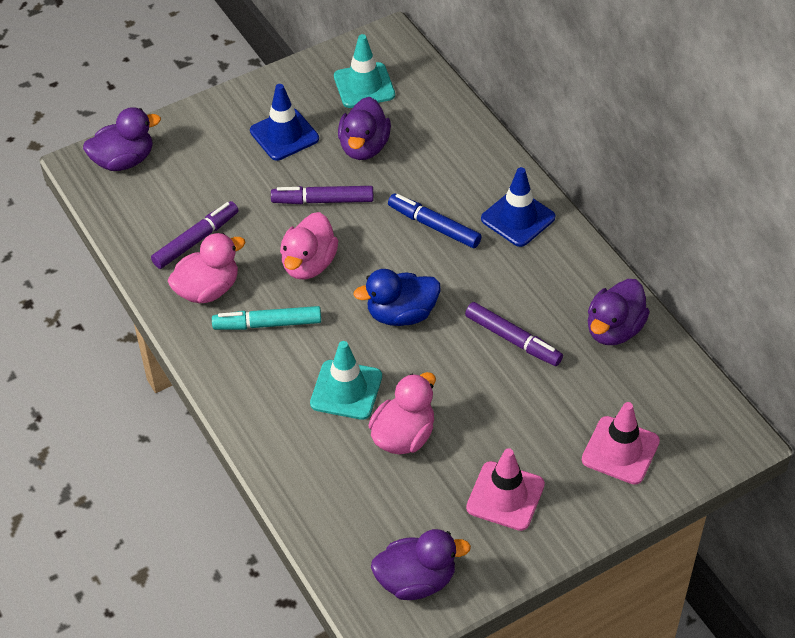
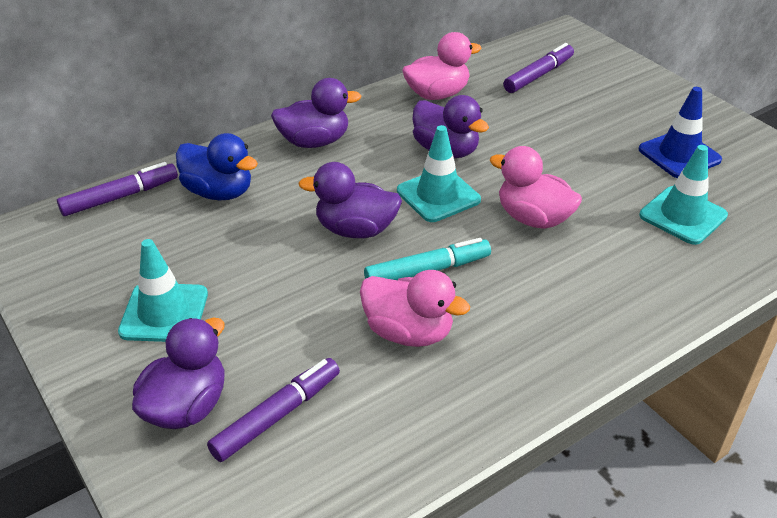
blue marker: 1 -> 0
blue traffic cone: 2 -> 1
pink traffic cone: 2 -> 0
turquoise traffic cone: 2 -> 3

